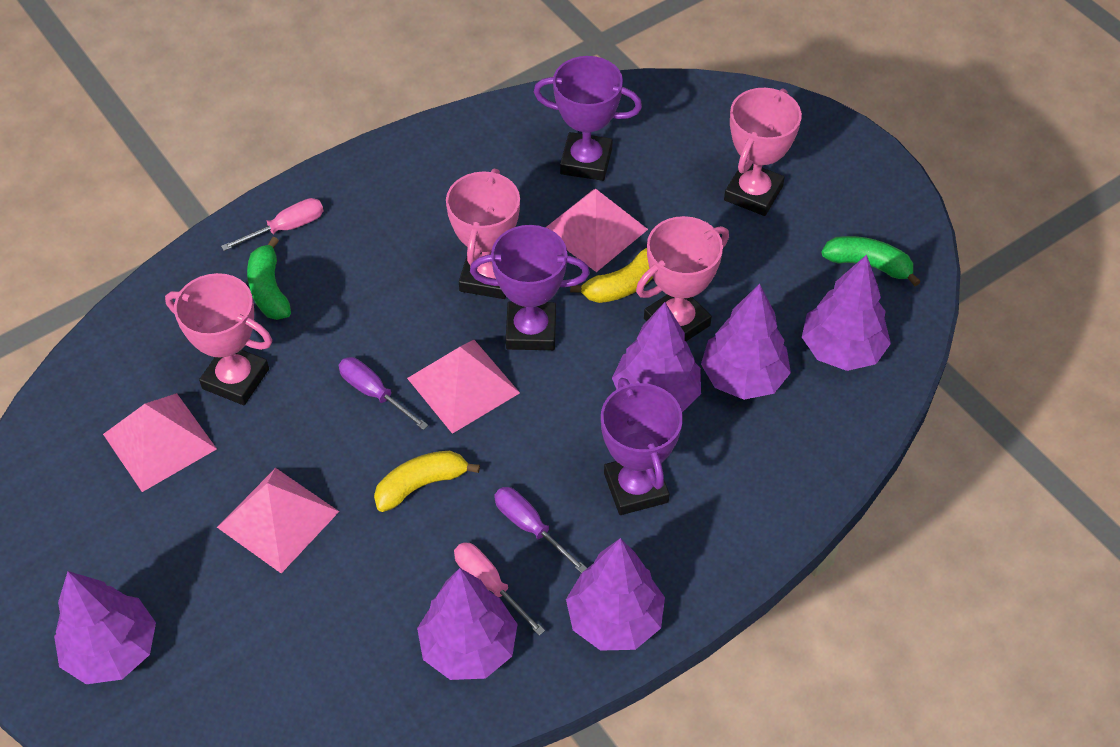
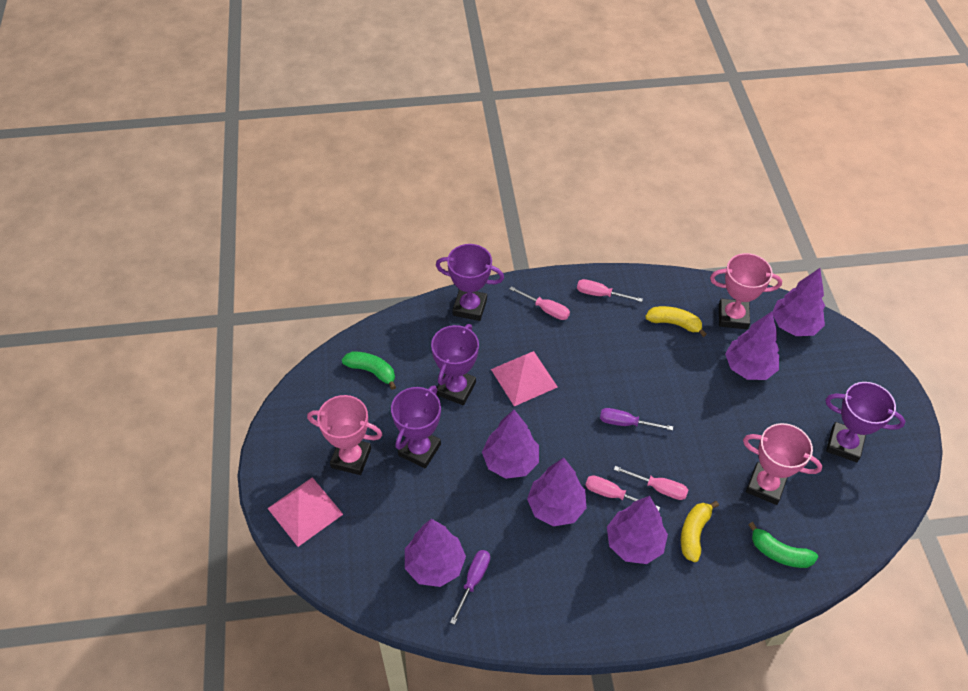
pink pyramid: 4 -> 2
pink screwdriver: 2 -> 4
pink trophy: 4 -> 3
purple trophy: 3 -> 4

